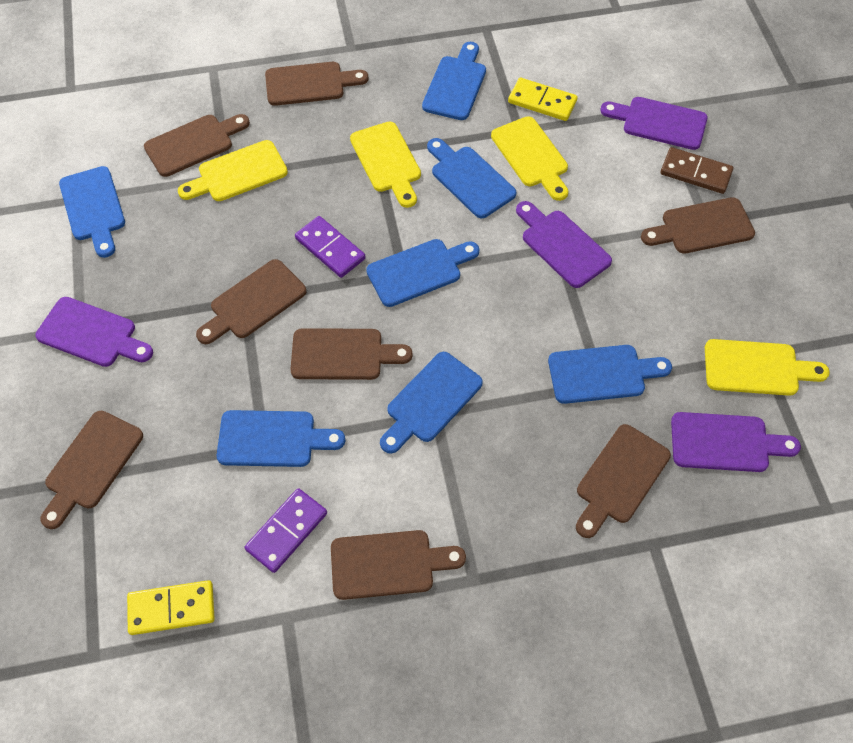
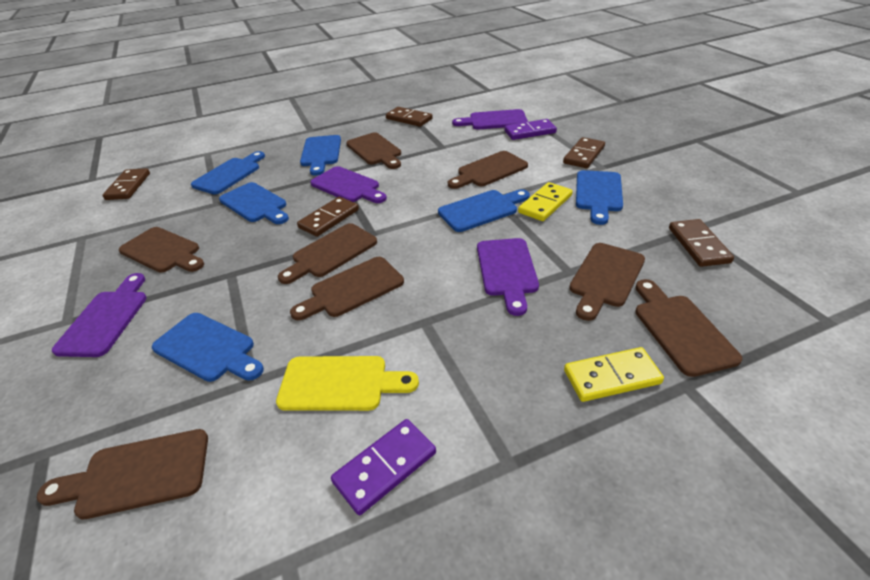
blue cutting board: 7 -> 6
brown domino: 1 -> 5
yellow cutting board: 4 -> 1

